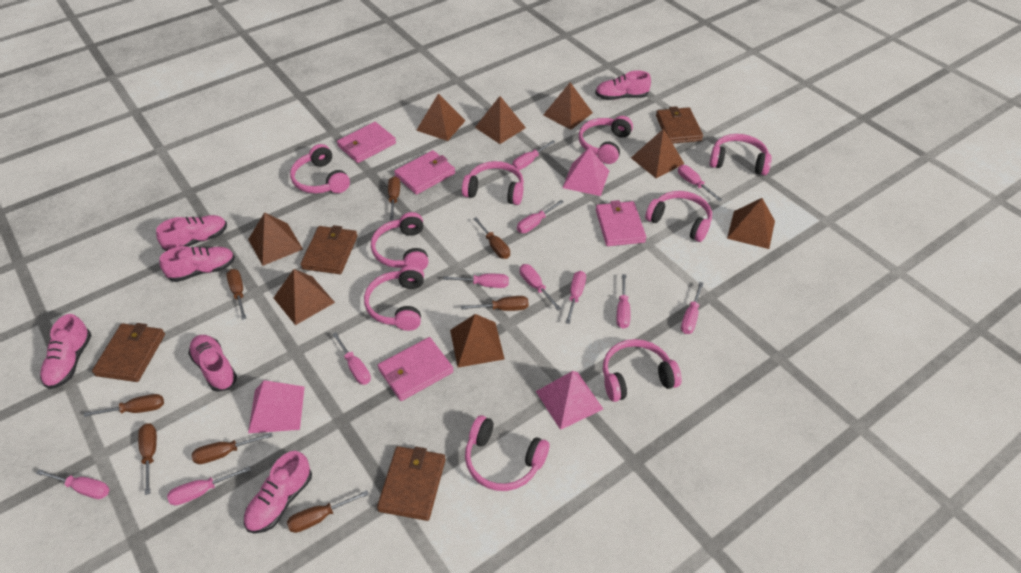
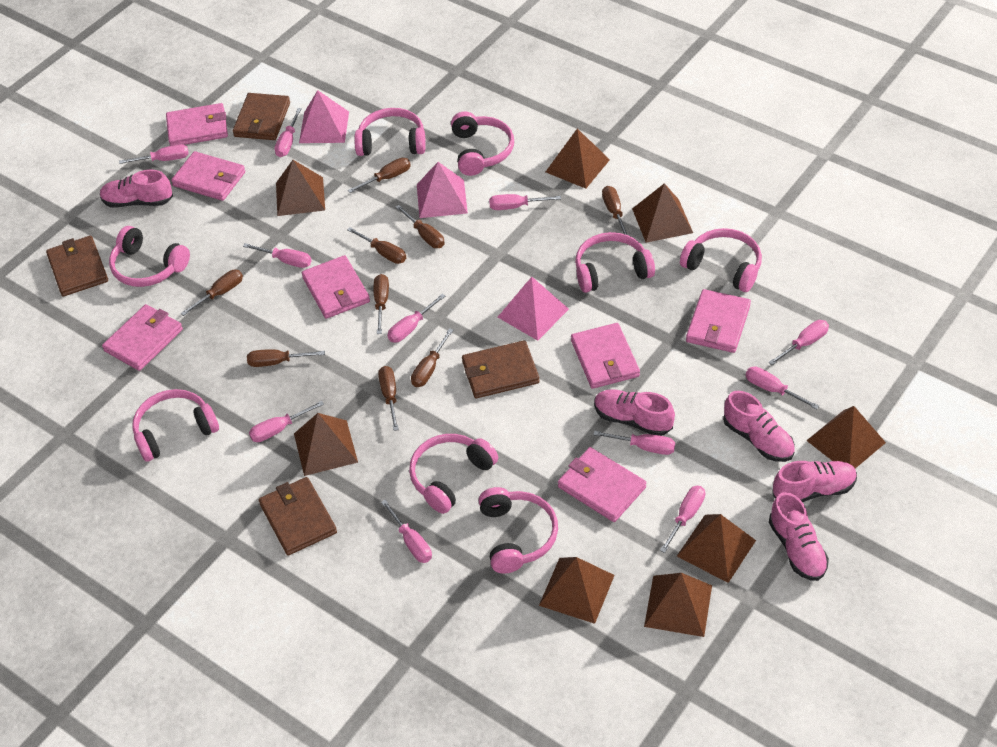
brown screwdriver: 8 -> 9
pink headphones: 9 -> 8
pink shoe: 6 -> 5
pink wallet: 4 -> 7

